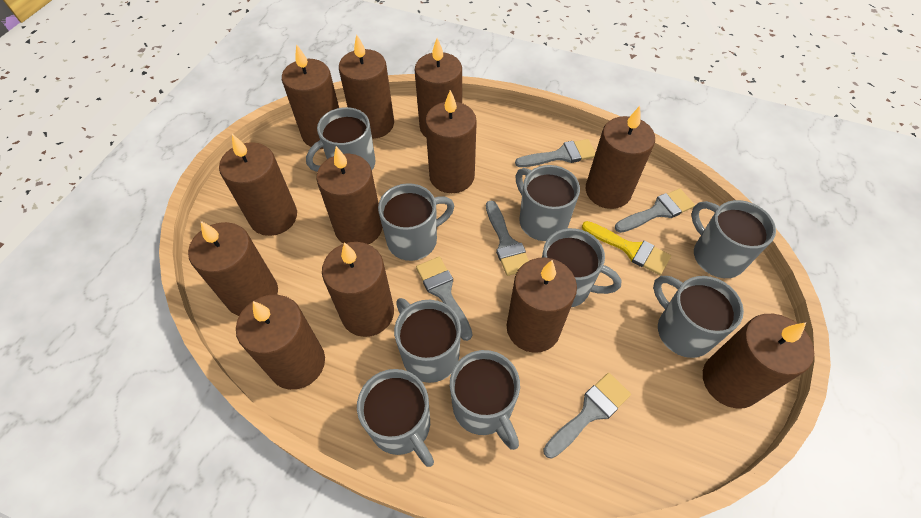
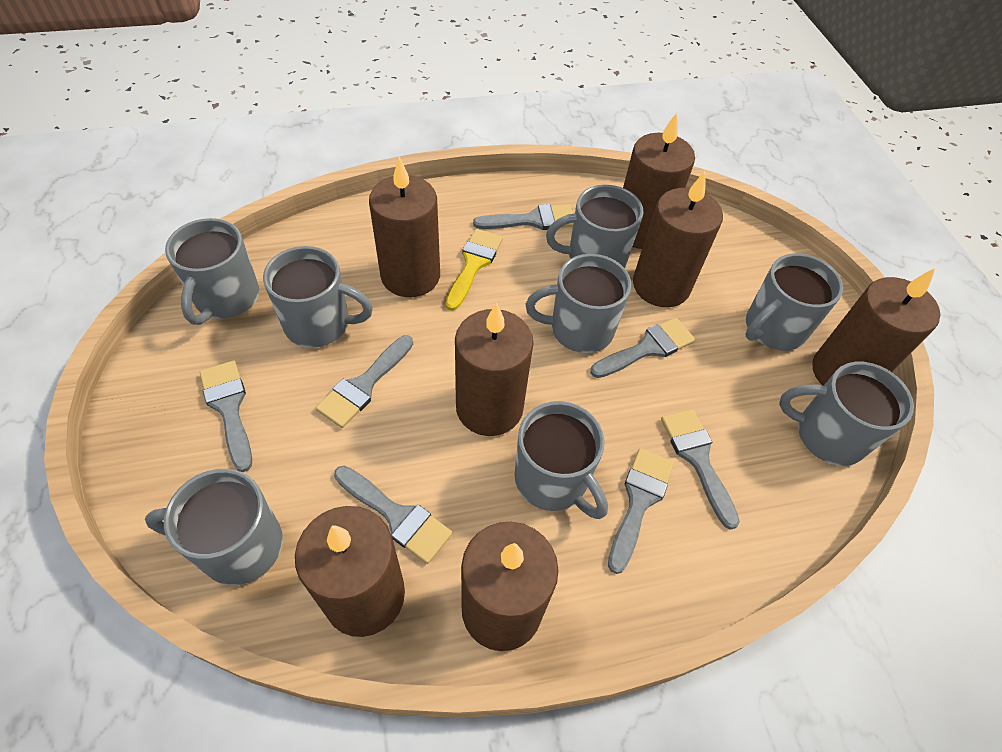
brown candle: 12 -> 7
grey brush: 5 -> 7
grey mug: 9 -> 8

